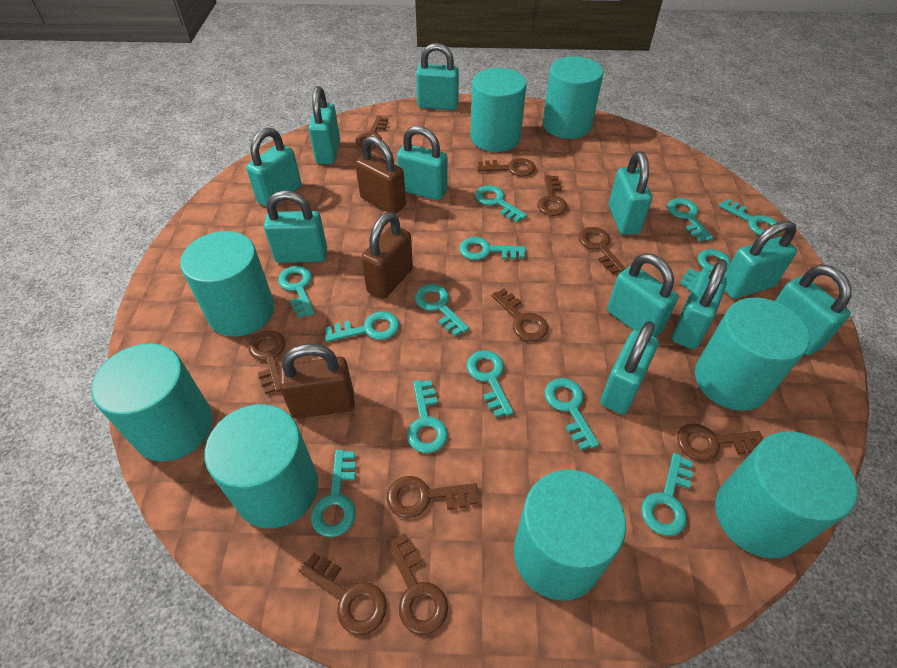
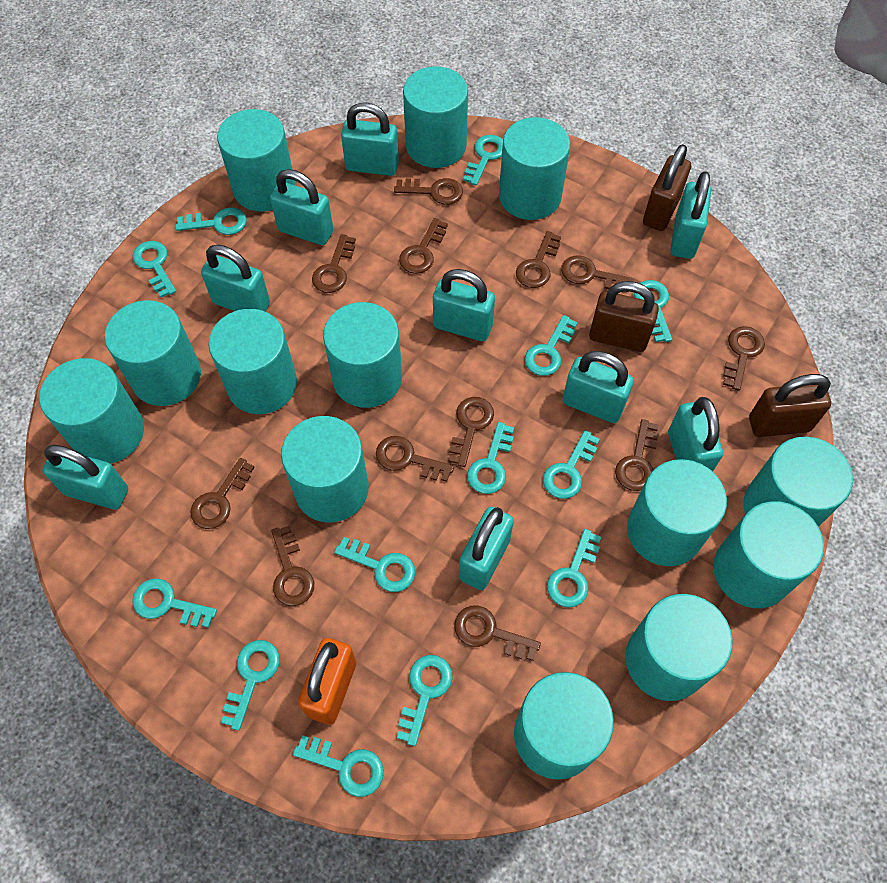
brown key: 10 -> 12
orange padlock: 0 -> 1
turquoise cylinder: 8 -> 13
turquoise padlock: 11 -> 9

